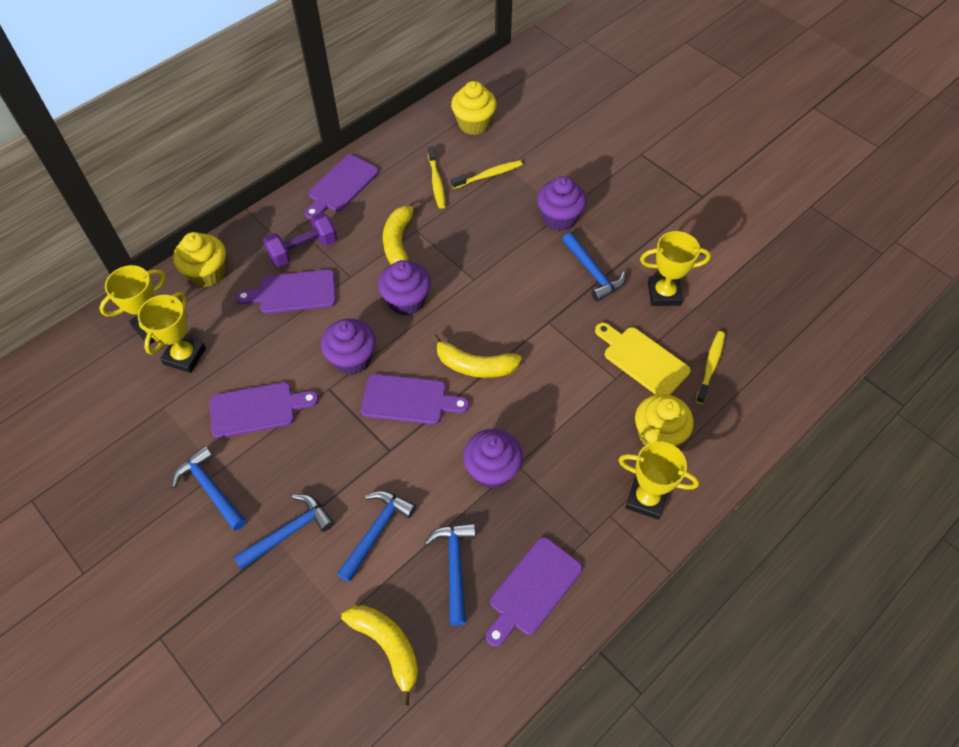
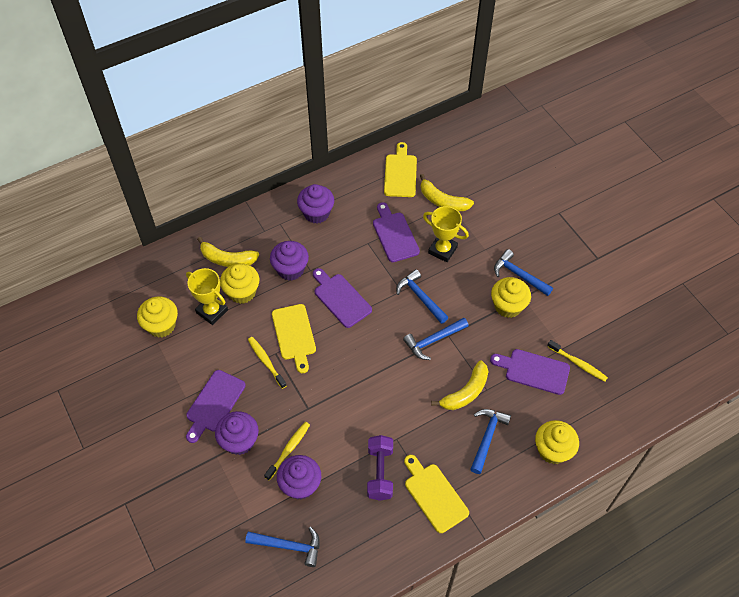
purple cutting board: 5 -> 4
yellow cupcake: 3 -> 4
yellow cutting board: 1 -> 3
yellow trophy: 4 -> 2

